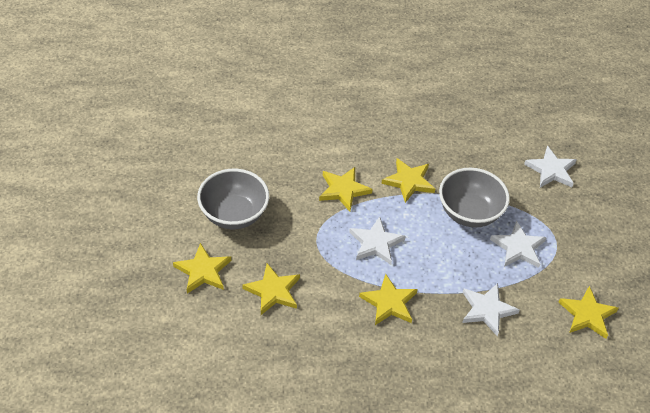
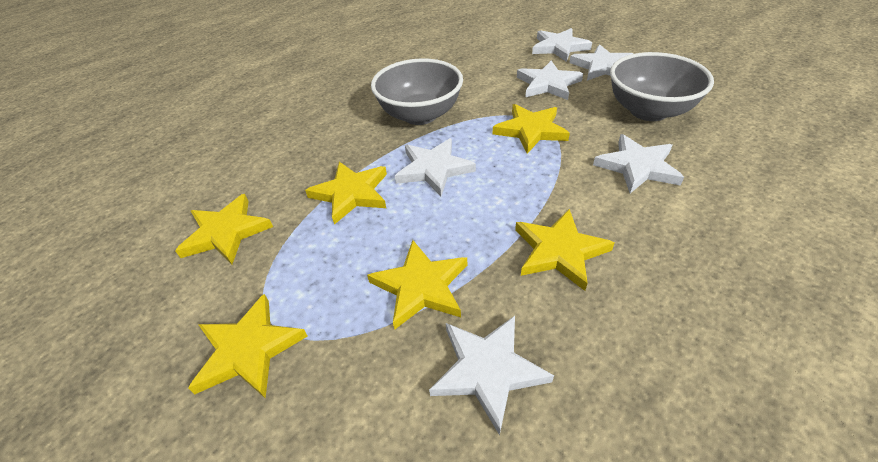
white star: 4 -> 6

